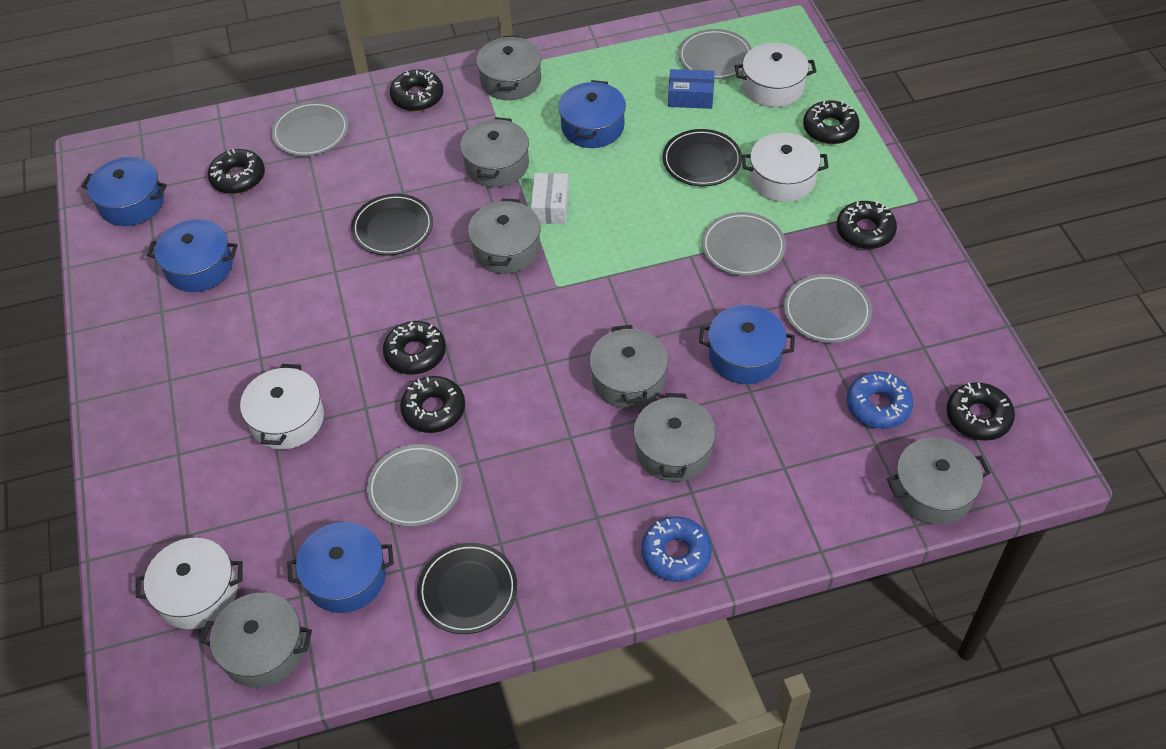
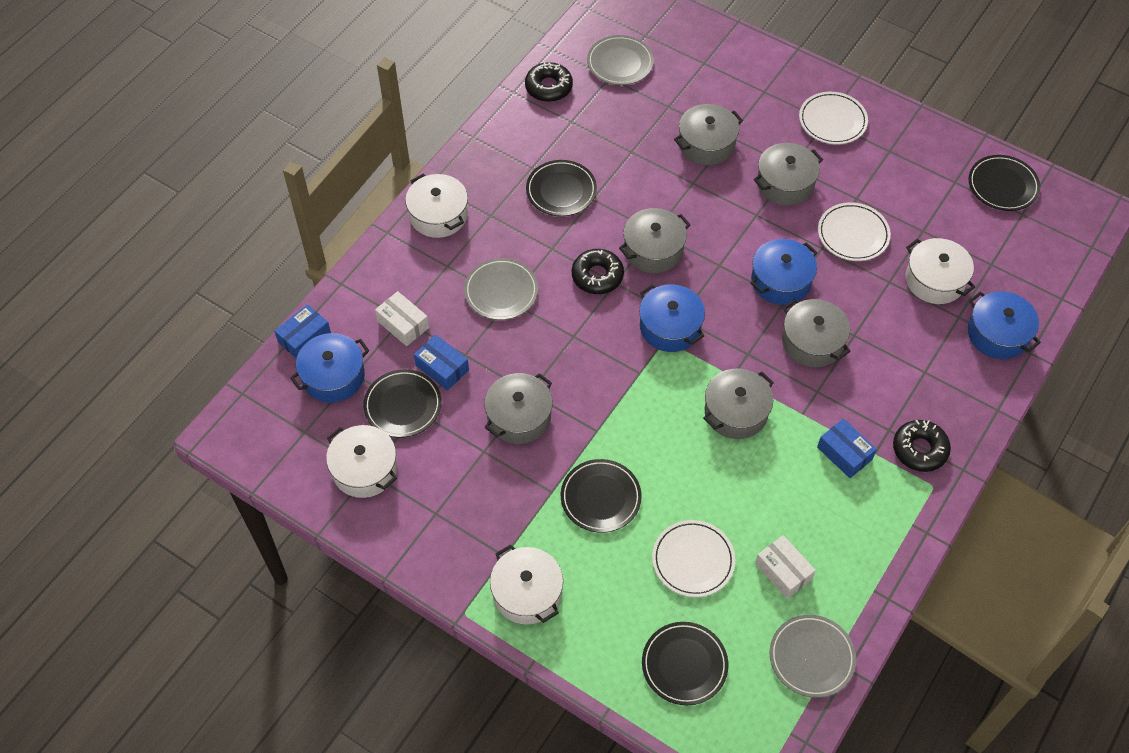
black donut: 7 -> 3
black plate: 3 -> 5
blue box: 1 -> 3
blue donut: 2 -> 0
blue pot: 5 -> 4
grey plate: 5 -> 3
grey pot: 7 -> 6
white box: 1 -> 2
white plate: 0 -> 3

